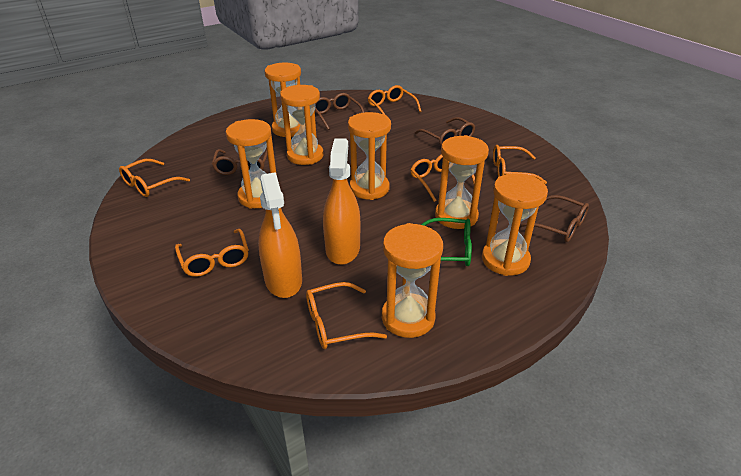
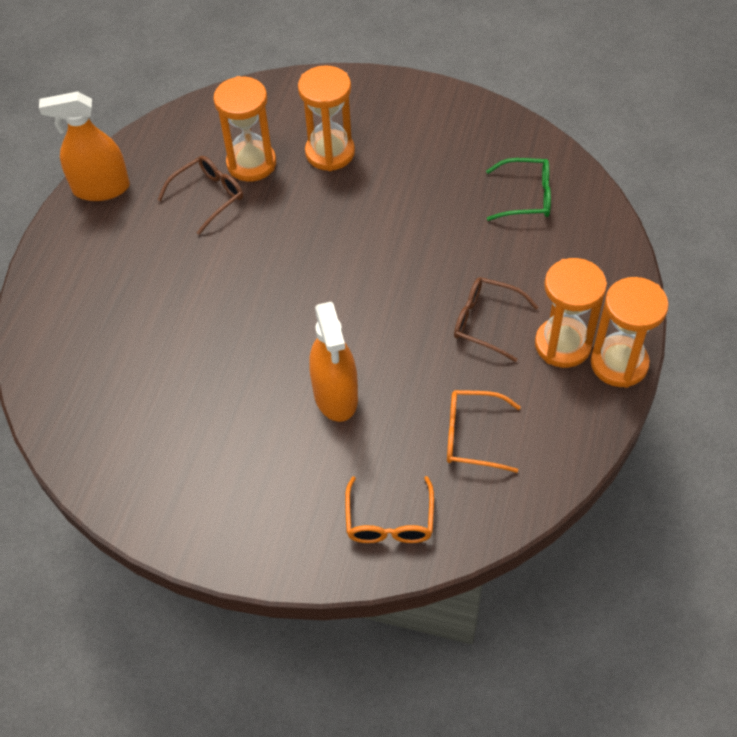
brown glasses: 4 -> 2
orange glasses: 6 -> 2
orange hourglass: 7 -> 4

